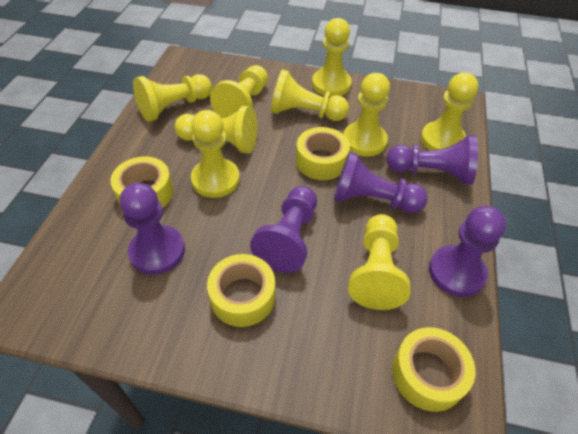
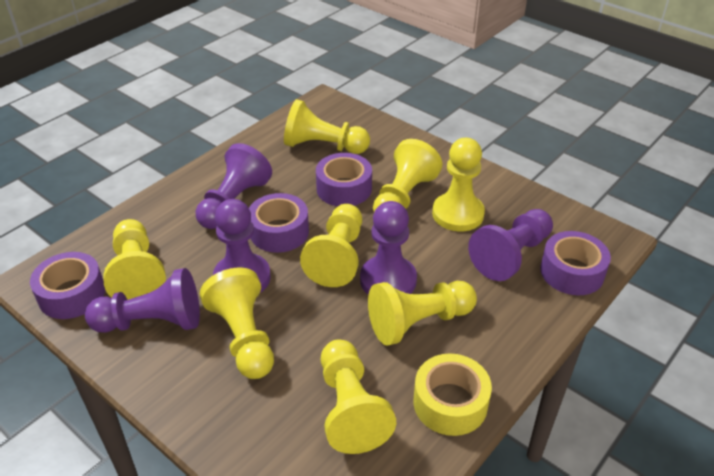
purple tape: 0 -> 4
yellow pawn: 9 -> 8
yellow tape: 4 -> 1

